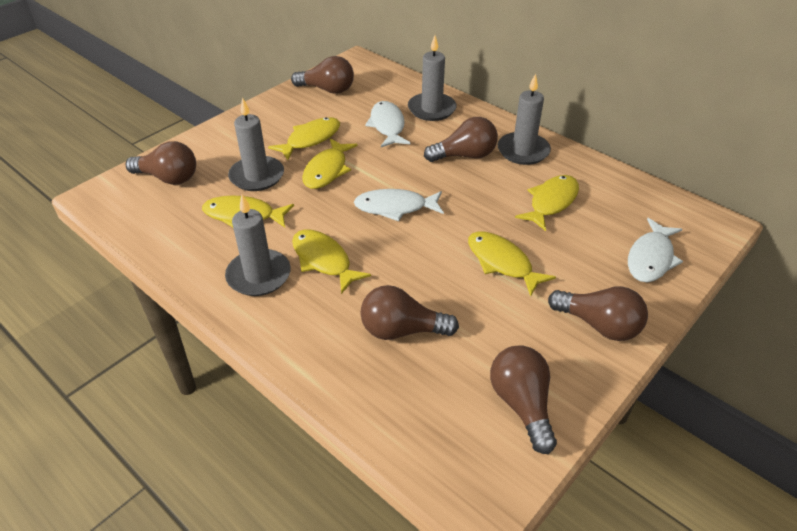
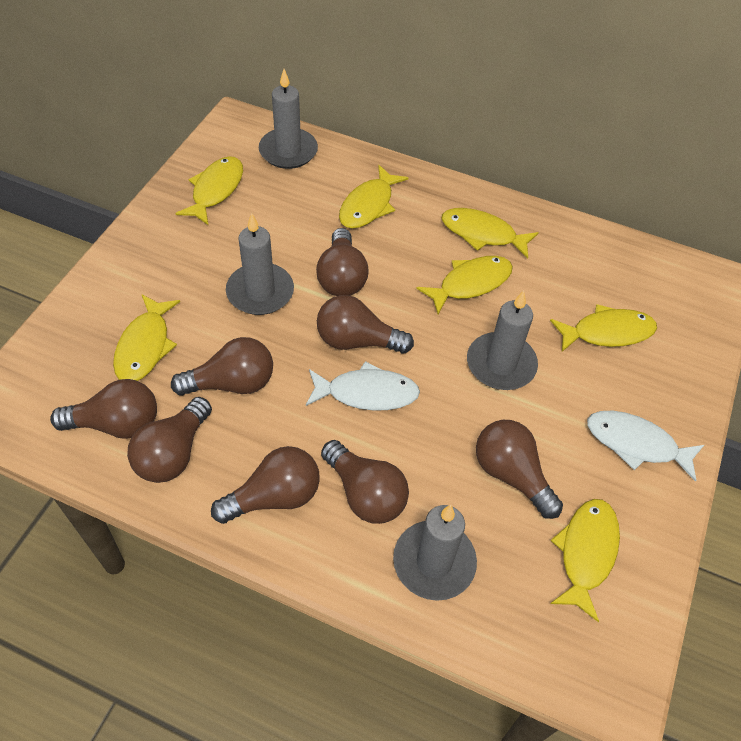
brown light bulb: 6 -> 8
white fish: 3 -> 2
yellow fish: 6 -> 7

